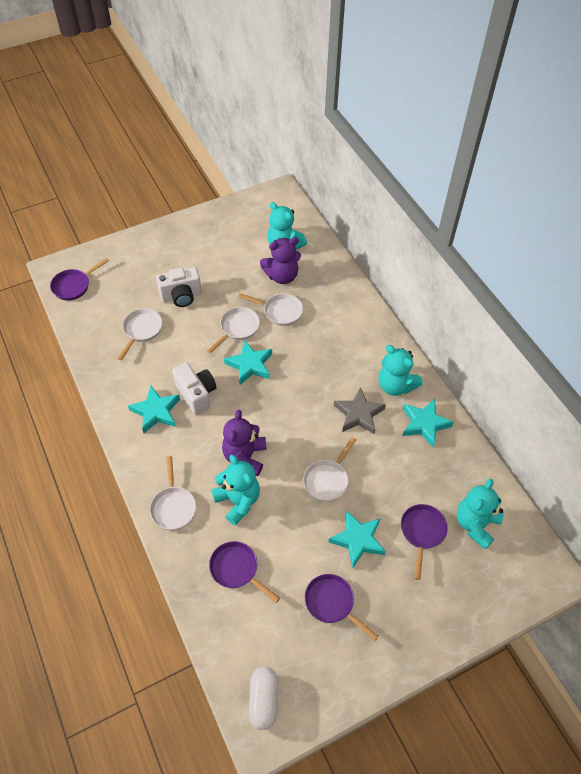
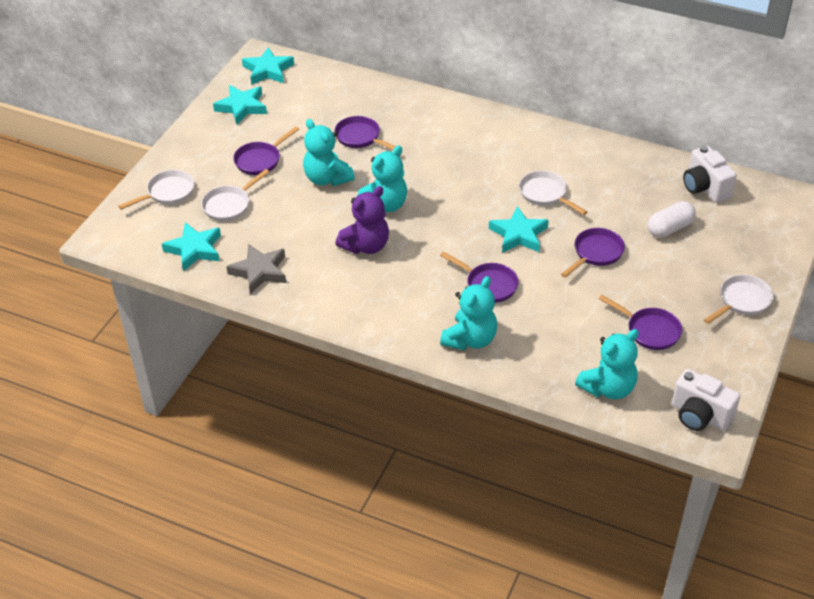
purple pan: 4 -> 5
purple teddy bear: 2 -> 1
white pan: 5 -> 4

